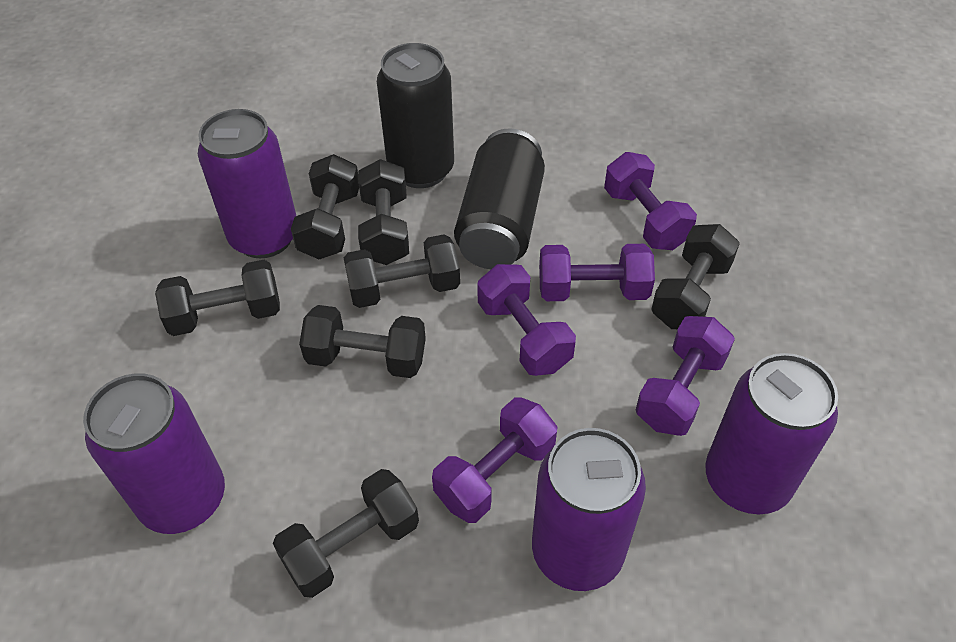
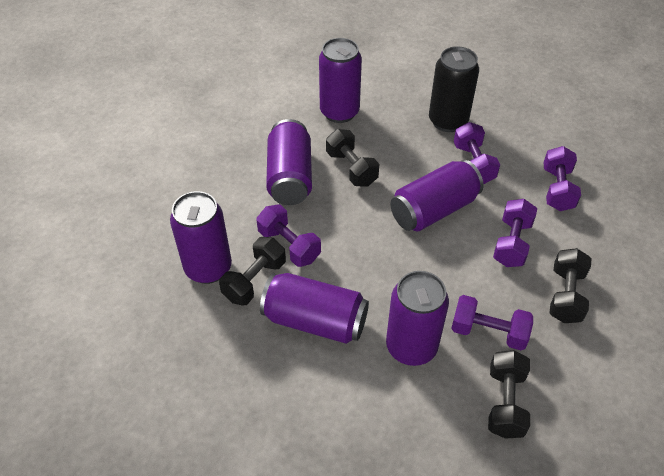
black can: 2 -> 1
black dumbbell: 7 -> 4
purple can: 4 -> 6

